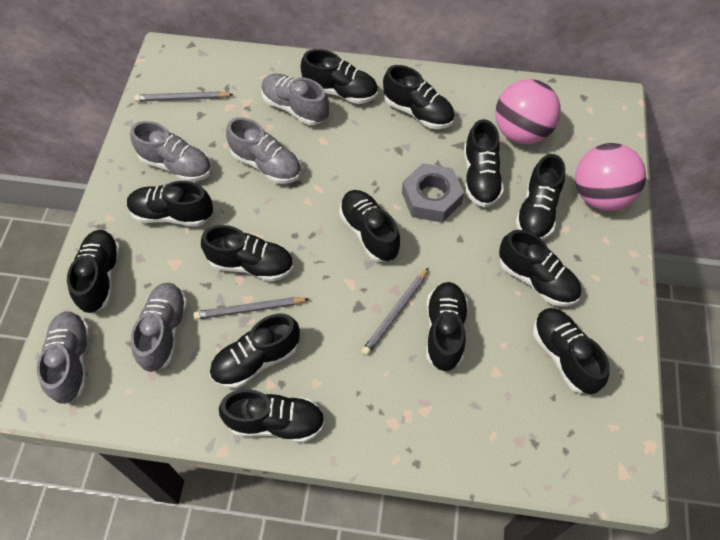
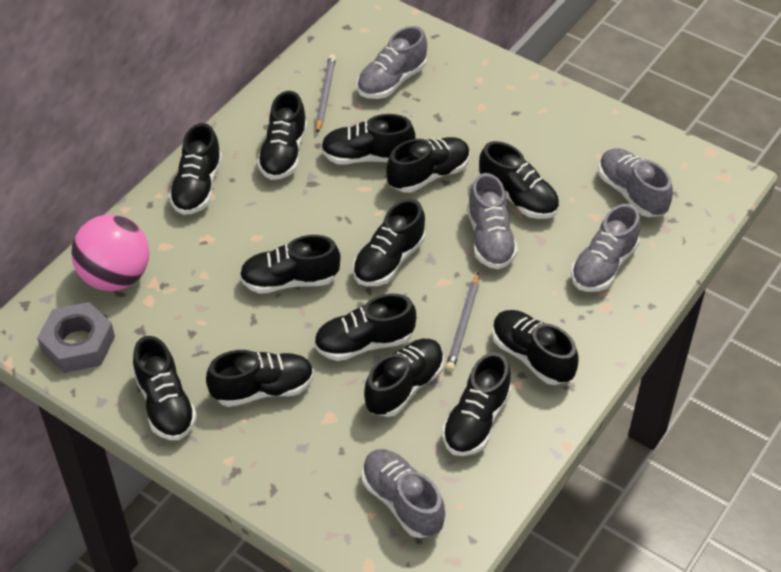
grey pencil: 3 -> 2
pink ball: 2 -> 1

